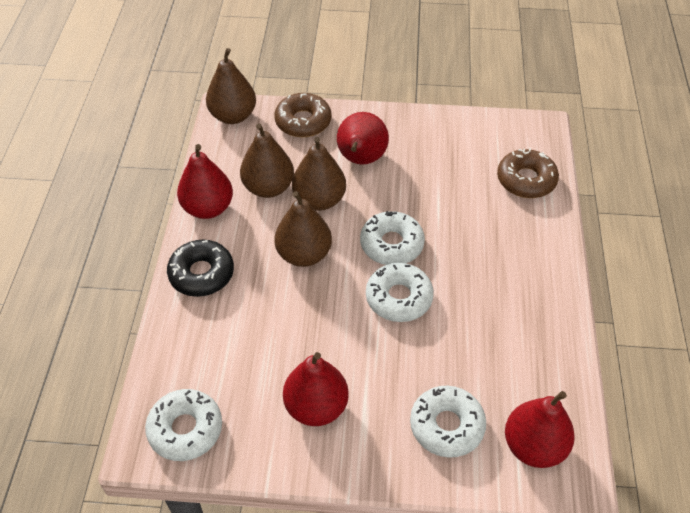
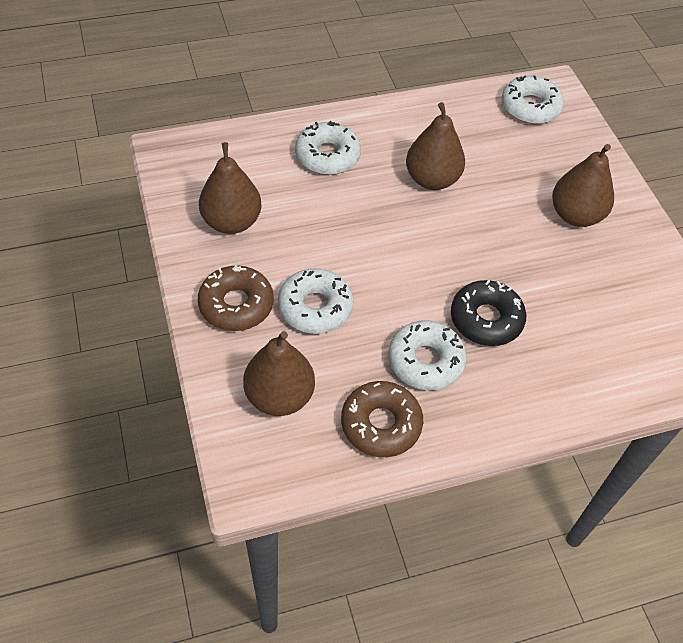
red pear: 4 -> 0

